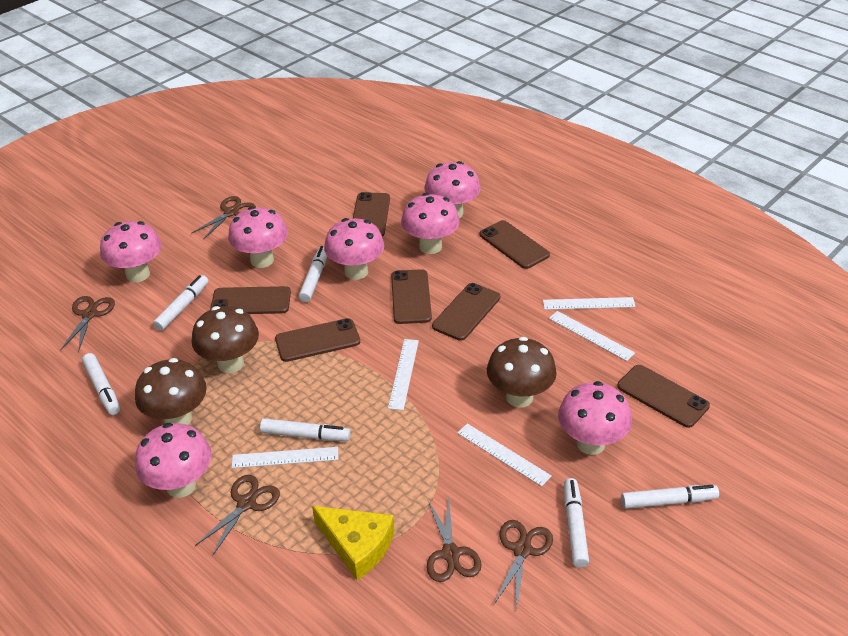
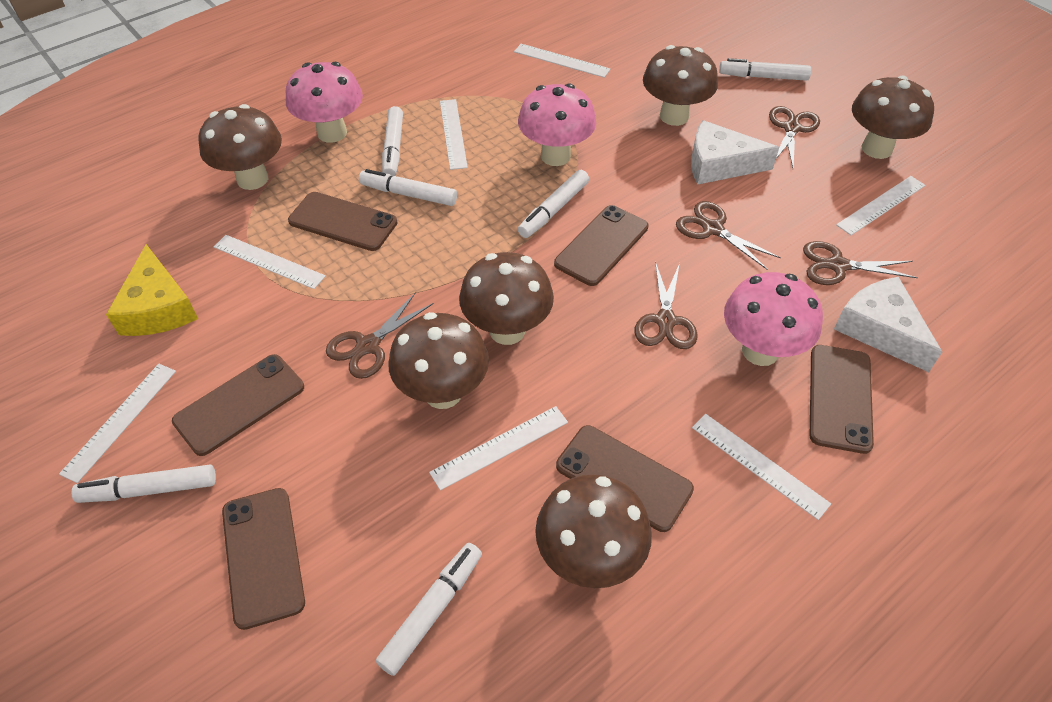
brown mushroom: 3 -> 6
brown phone: 7 -> 6
pink mushroom: 7 -> 3
white cheese: 0 -> 2
white ruler: 5 -> 7

